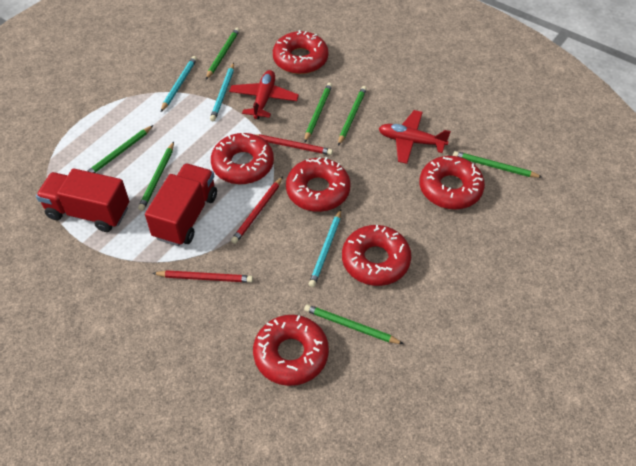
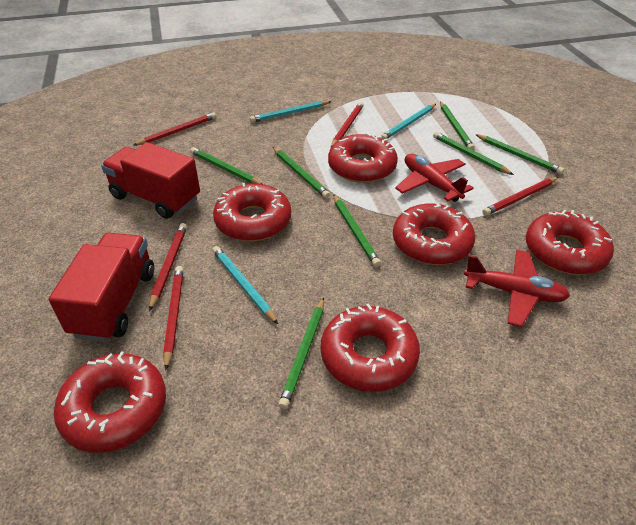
red pencil: 3 -> 5

